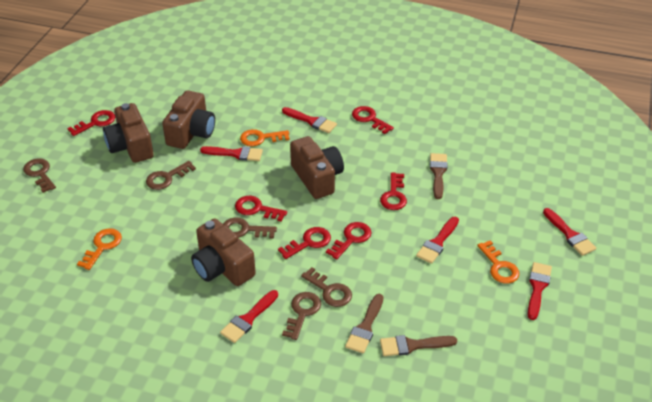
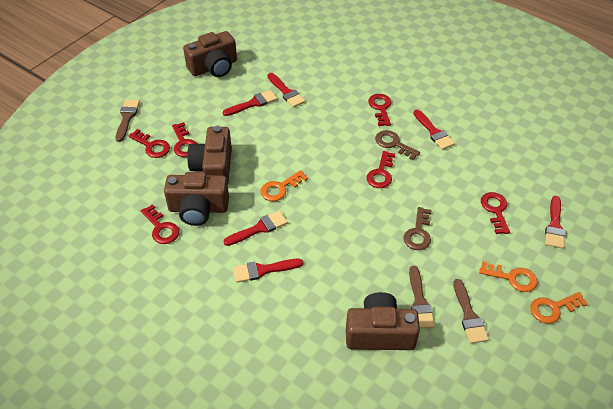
brown key: 5 -> 2

